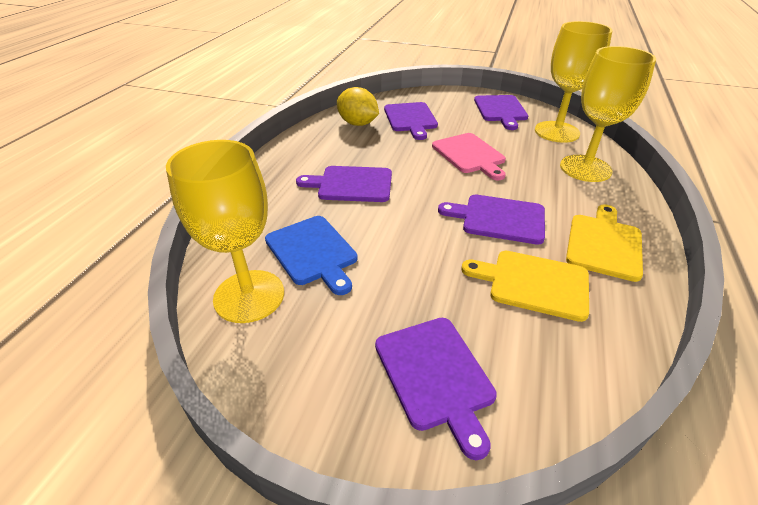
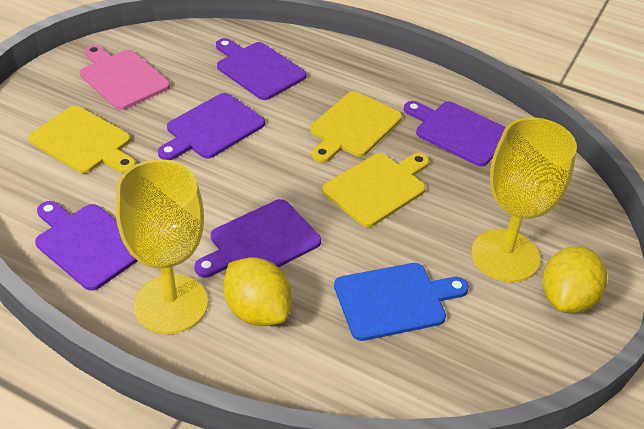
yellow cutting board: 2 -> 3
yellow goblet: 3 -> 2
yellow lemon: 1 -> 2

